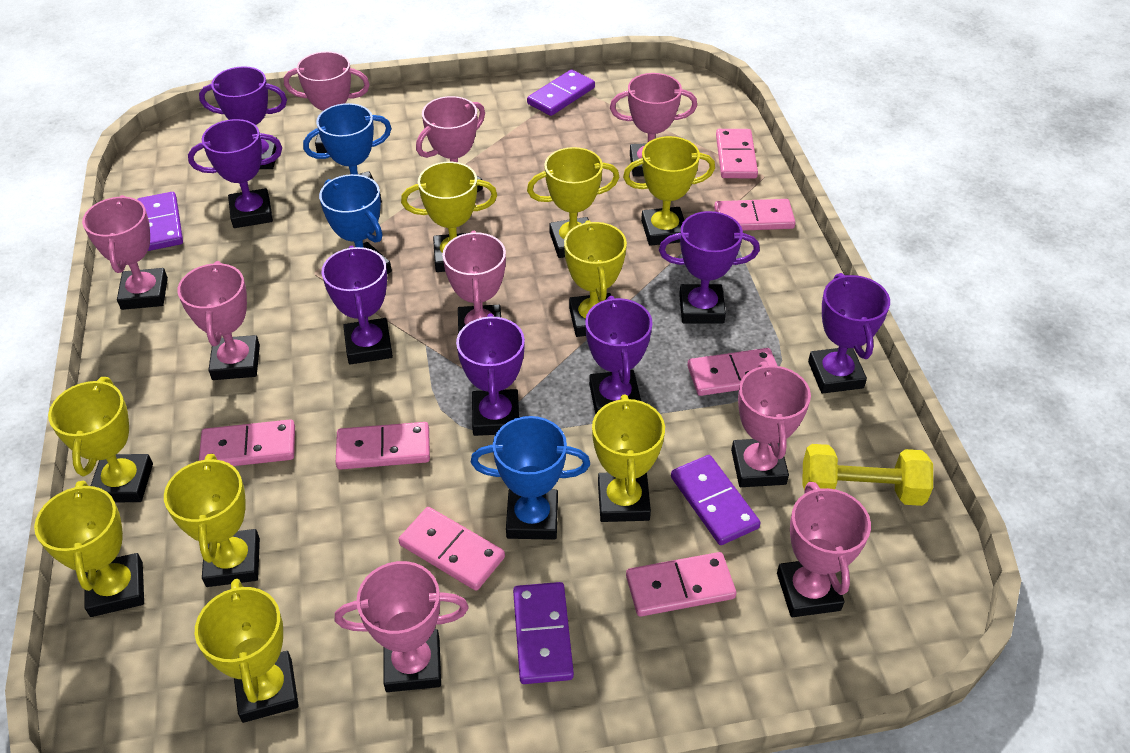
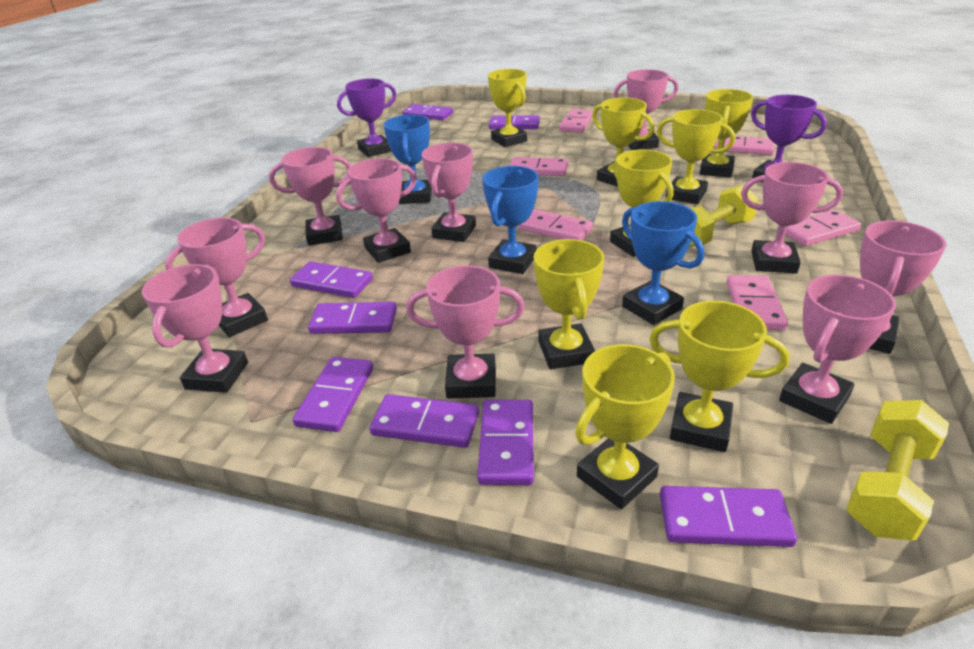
pink domino: 7 -> 6
pink trophy: 9 -> 10
purple domino: 4 -> 8
purple trophy: 7 -> 2
yellow dumbbell: 1 -> 2
yellow trophy: 9 -> 8

